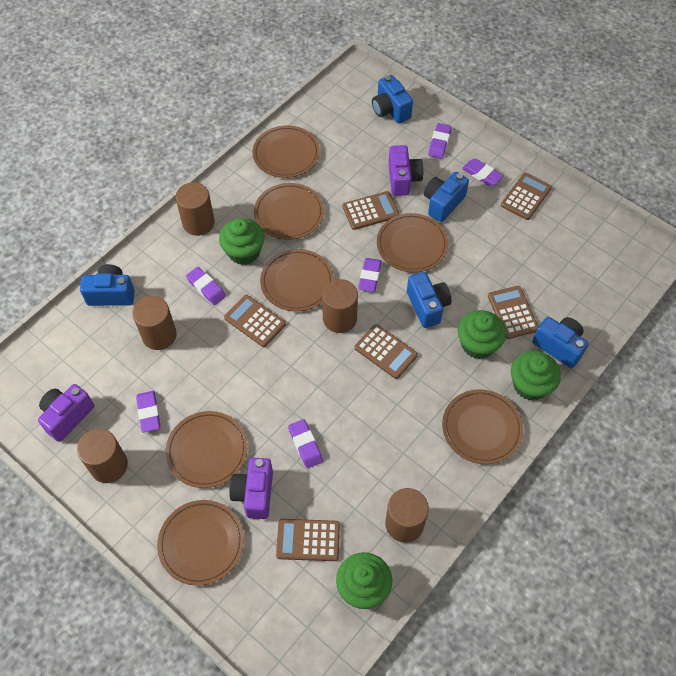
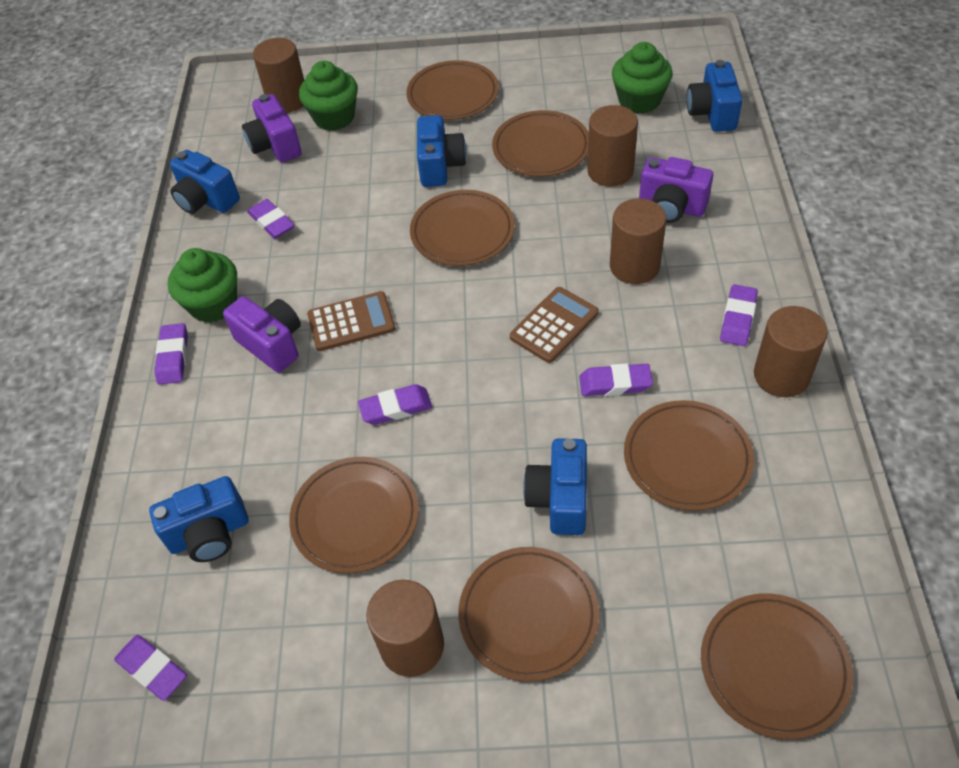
brown calculator: 6 -> 2
green cupcake: 4 -> 3

